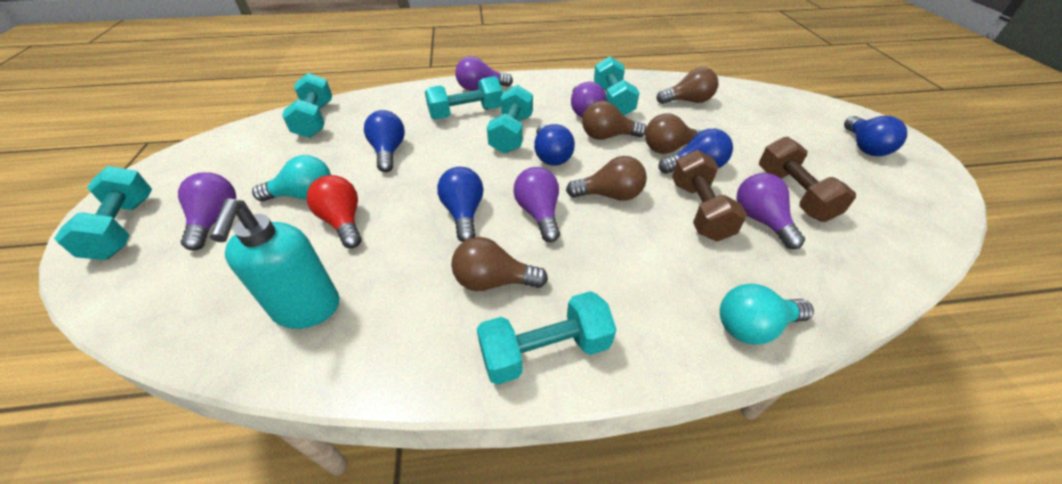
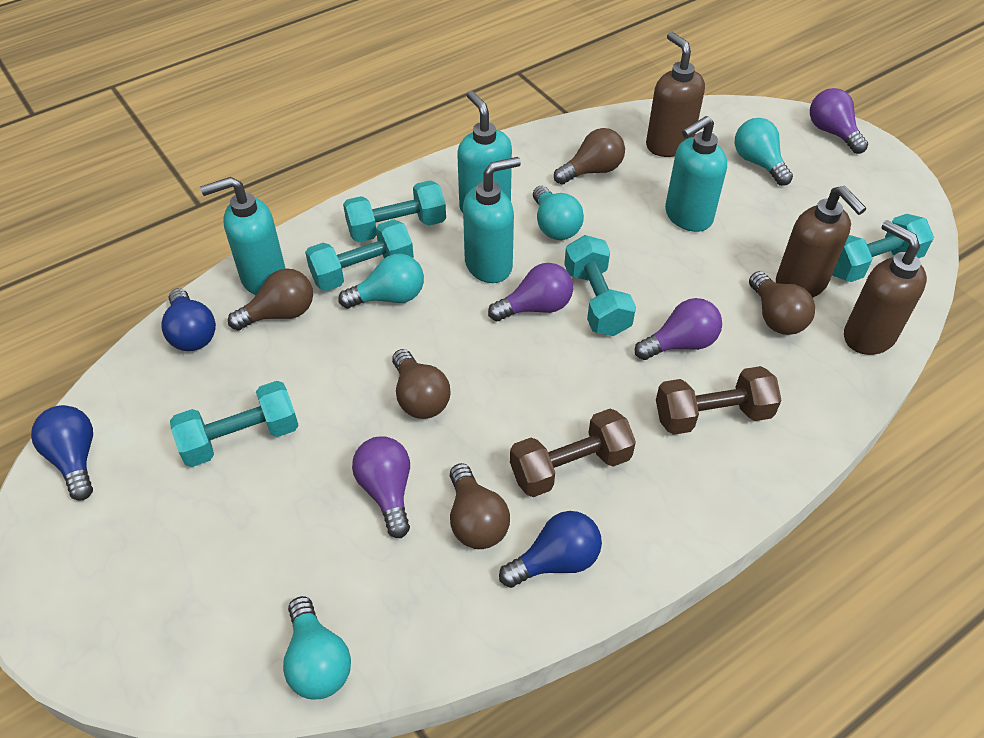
blue light bulb: 5 -> 3
brown soap dispenser: 0 -> 3
purple light bulb: 5 -> 4
red light bulb: 1 -> 0
turquoise dumbbell: 6 -> 5
turquoise light bulb: 2 -> 4
turquoise soap dispenser: 1 -> 4

